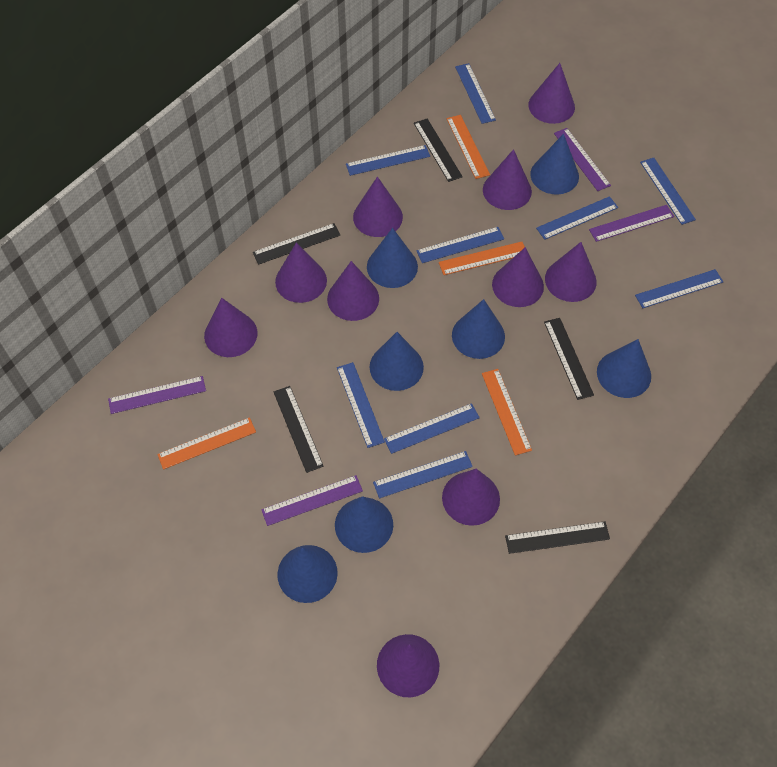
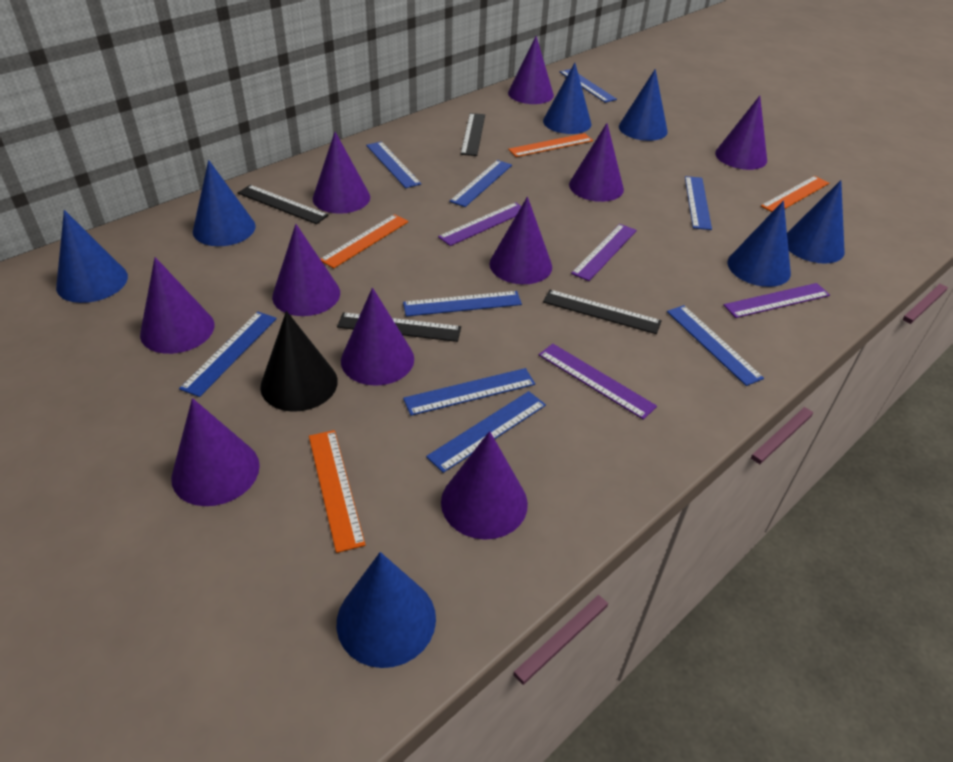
black cone: 0 -> 1
black ruler: 5 -> 4

